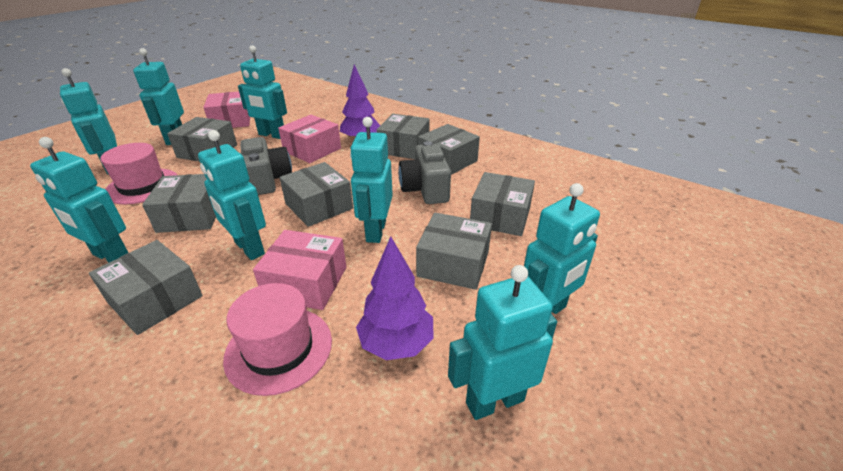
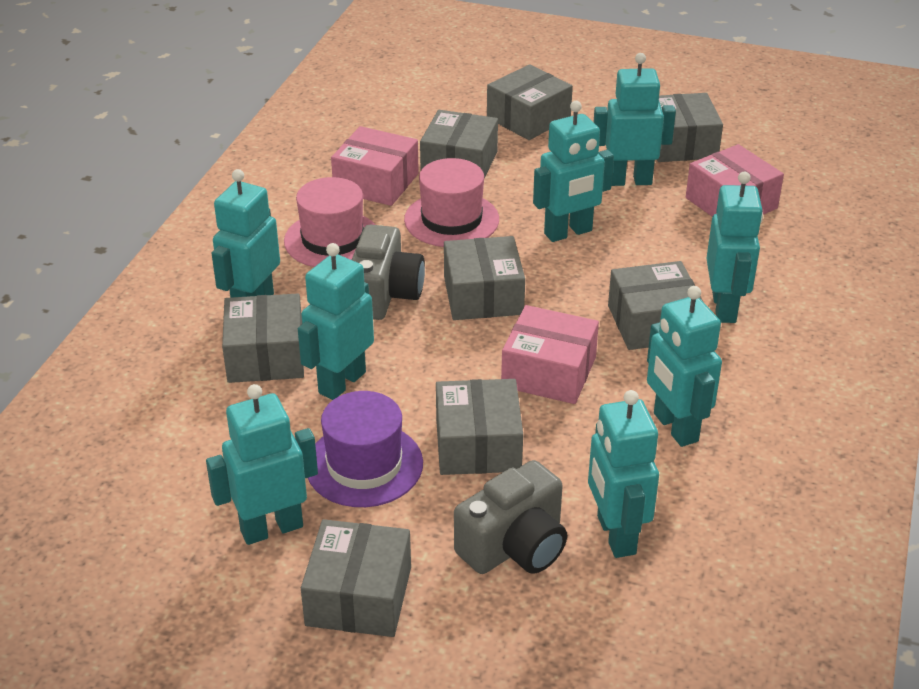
purple hat: 0 -> 1
purple tree: 2 -> 0

